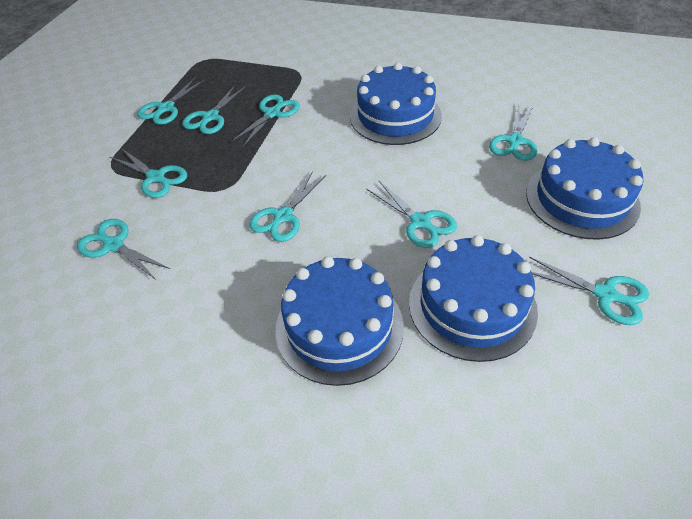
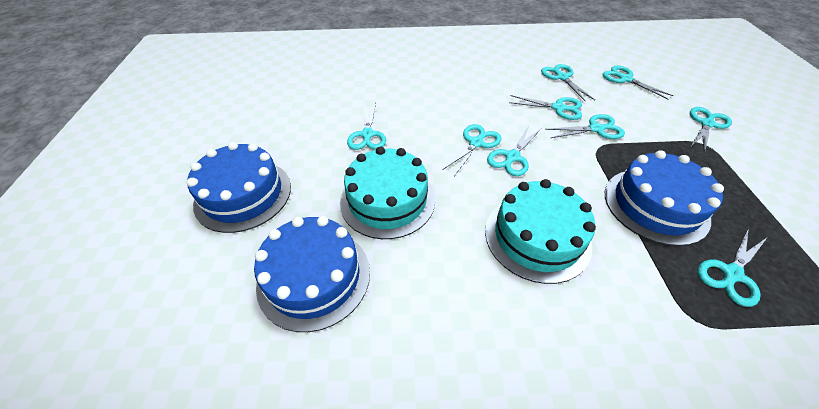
blue cake: 4 -> 3
turquoise cake: 0 -> 2

